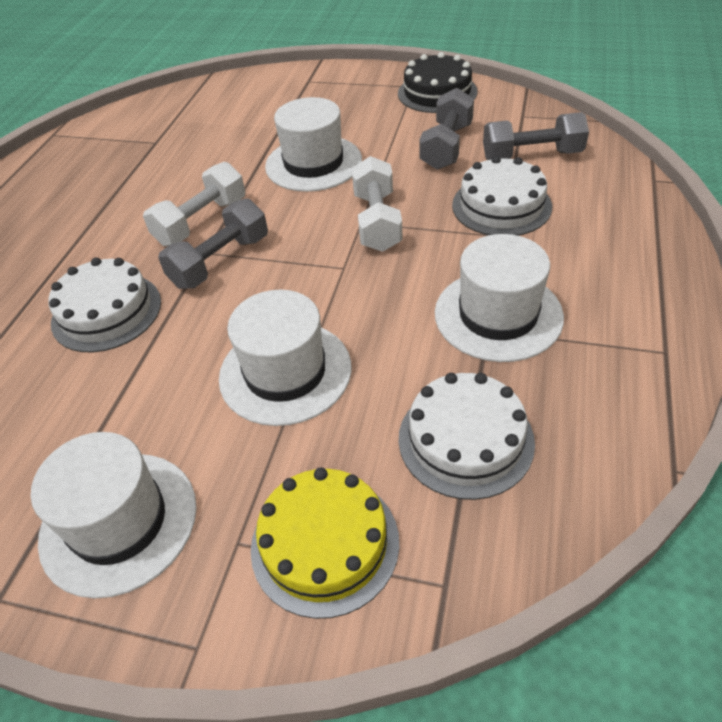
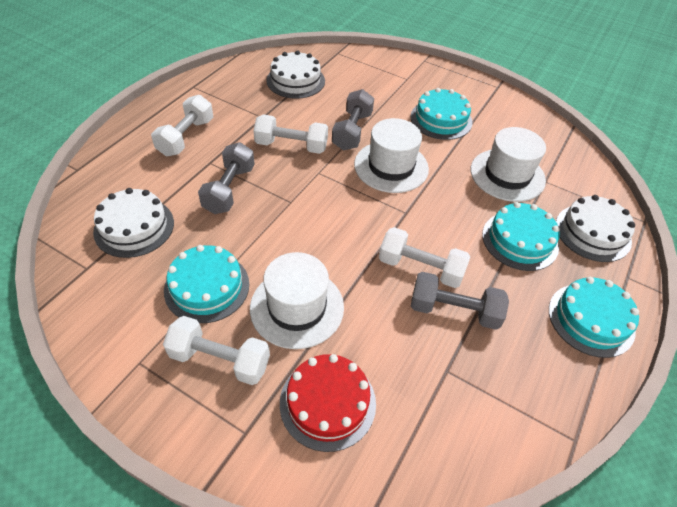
black cake: 1 -> 0
red cake: 0 -> 1
turquoise cake: 0 -> 4
white dumbbell: 2 -> 4
white hat: 4 -> 3
yellow cake: 1 -> 0

